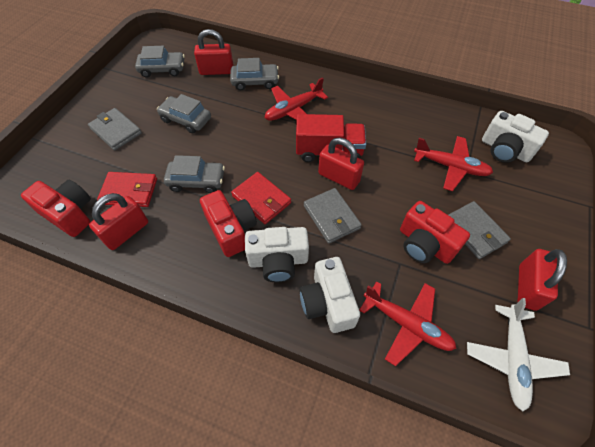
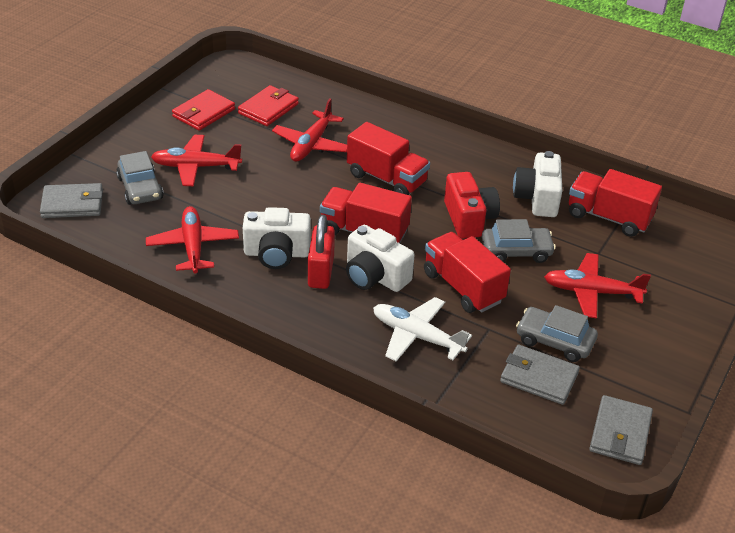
grey car: 4 -> 3
red camera: 3 -> 1
red padlock: 4 -> 1
red plane: 3 -> 4
red truck: 1 -> 4

